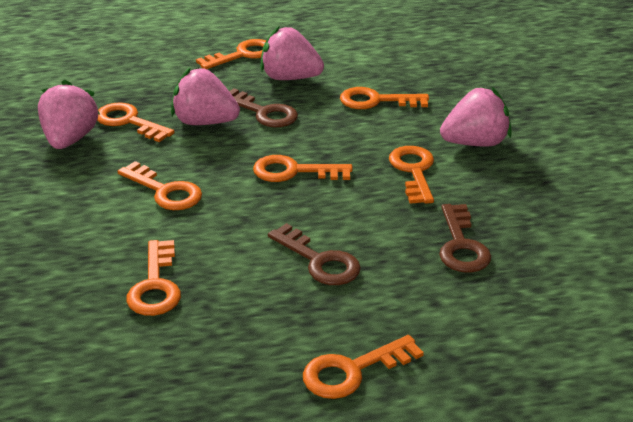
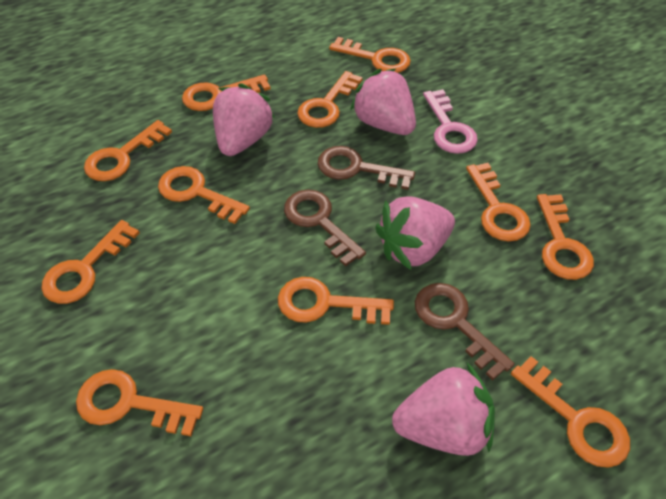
orange key: 8 -> 11
pink key: 0 -> 1

